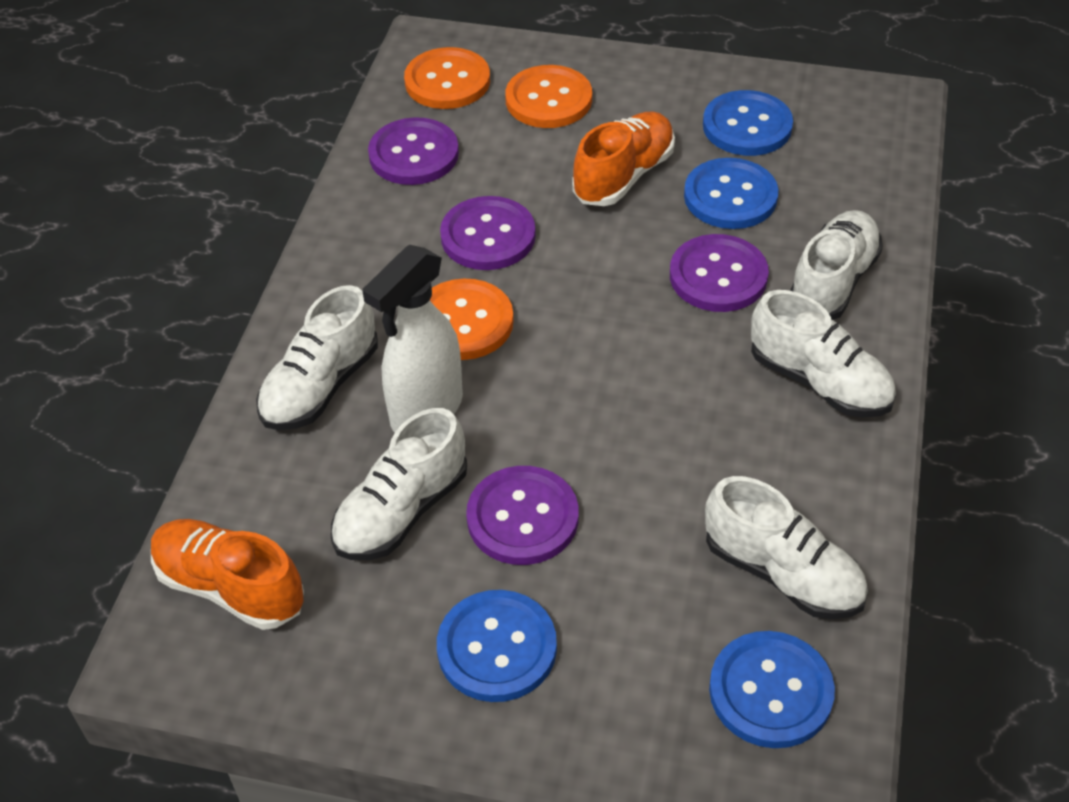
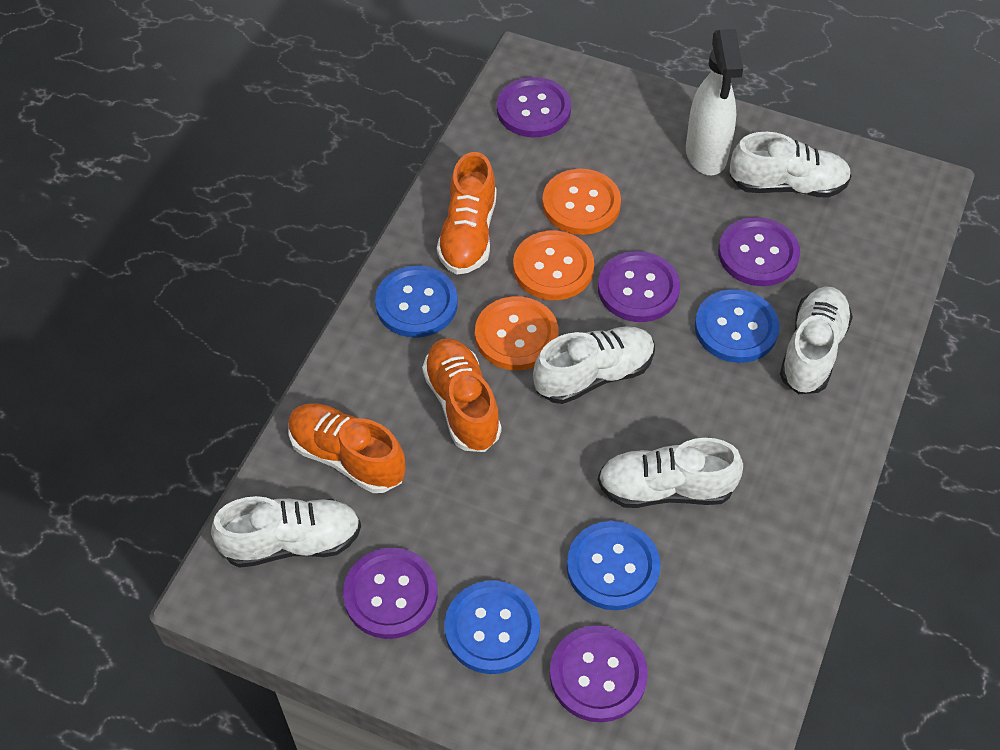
orange shoe: 2 -> 3
purple button: 4 -> 5

